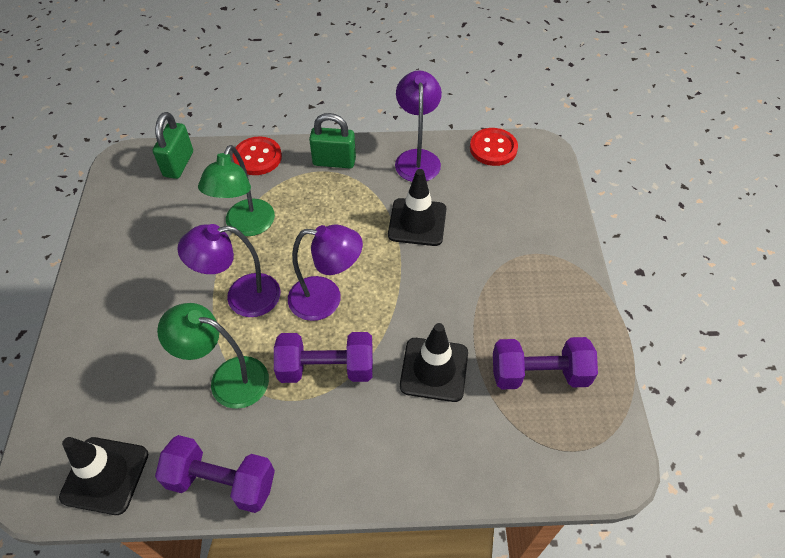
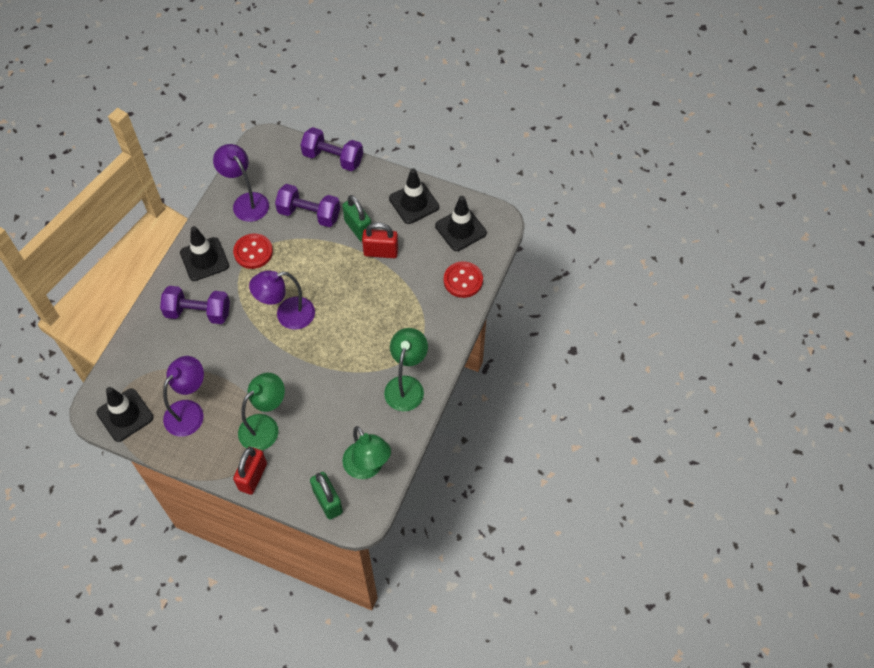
black traffic cone: 3 -> 4
green lamp: 2 -> 3
red padlock: 0 -> 2

